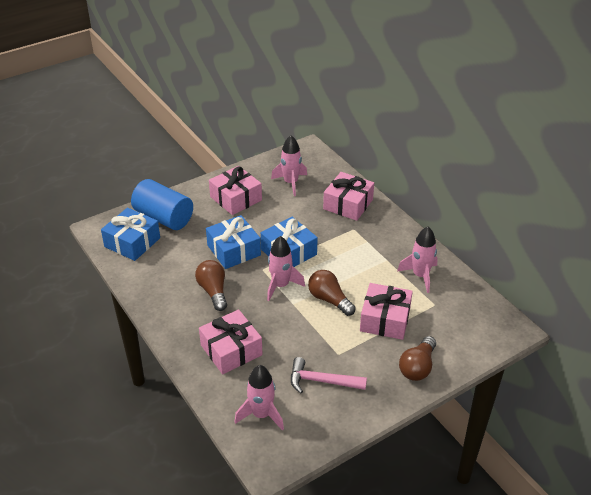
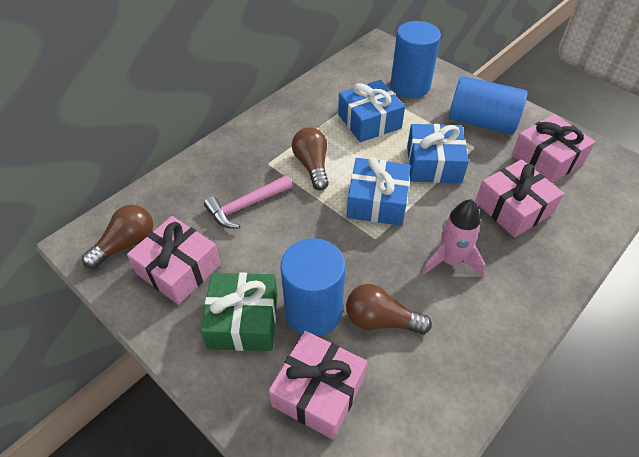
blue cylinder: 1 -> 3
green gift: 0 -> 1
pink rocket: 4 -> 1

